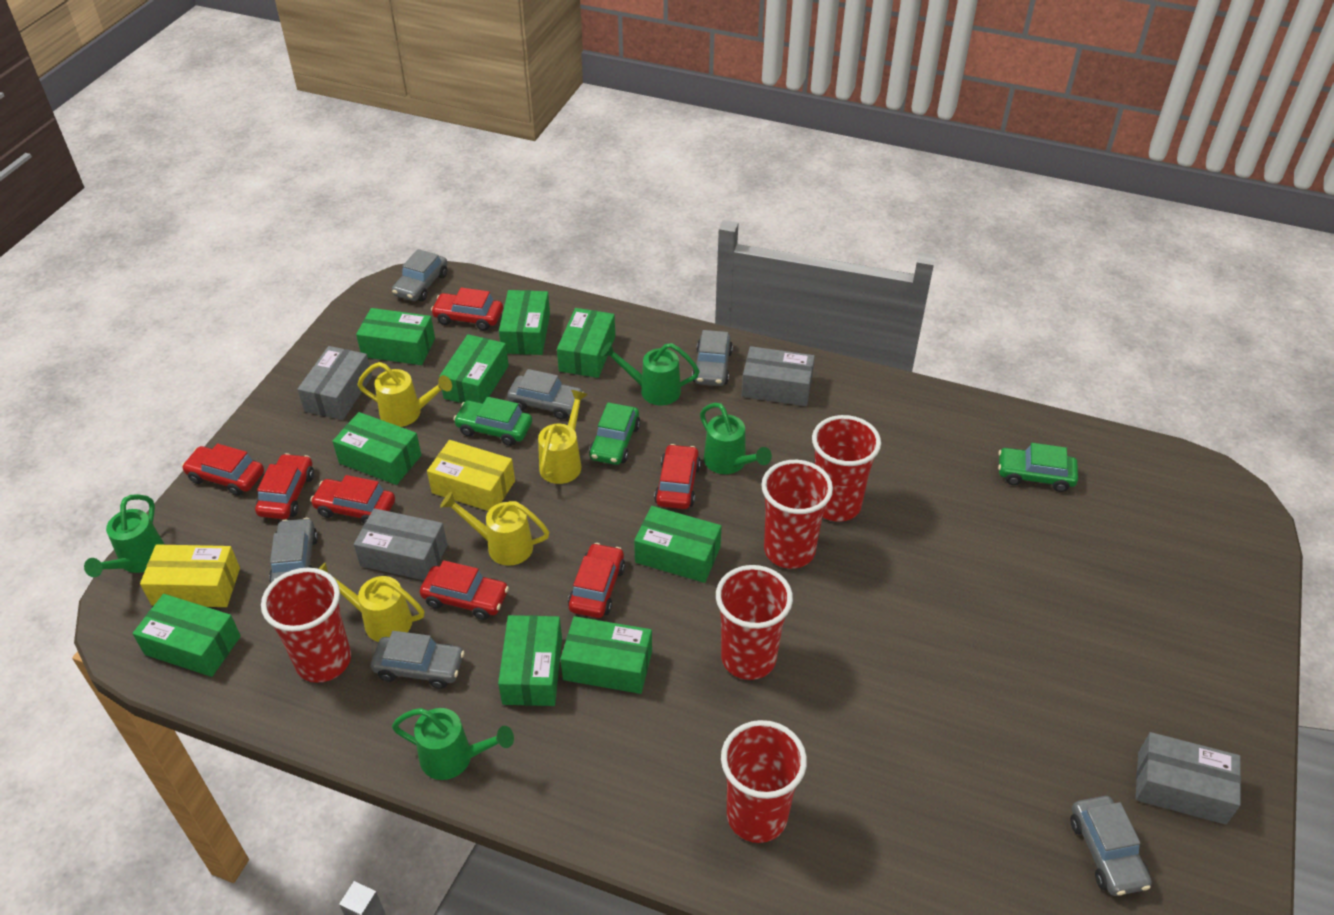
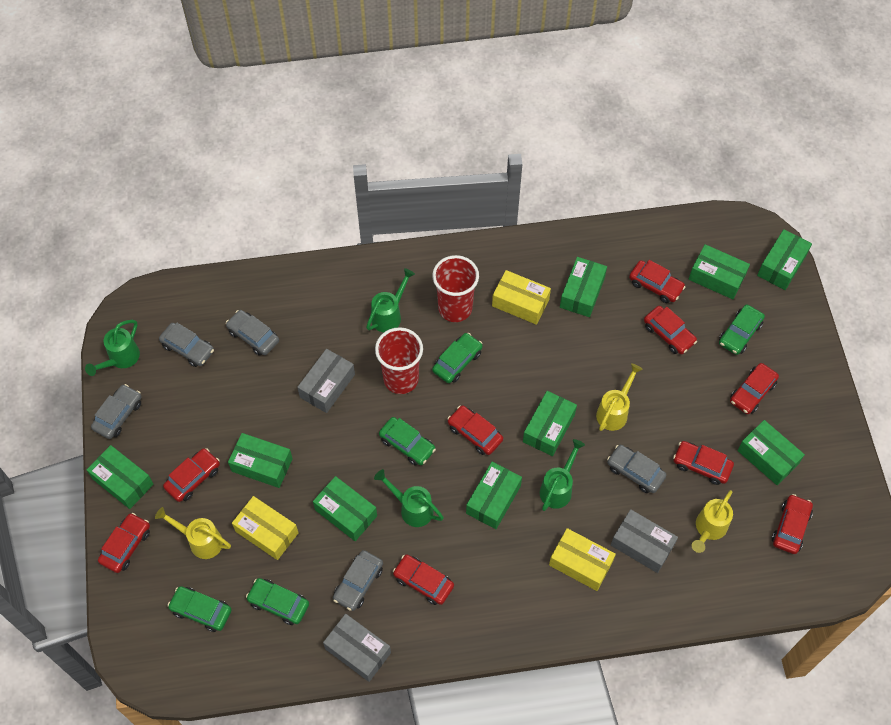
green car: 3 -> 5
grey box: 4 -> 3
grey car: 6 -> 5
red car: 7 -> 9
red cup: 5 -> 2
yellow box: 2 -> 3
yellow watering can: 4 -> 3

